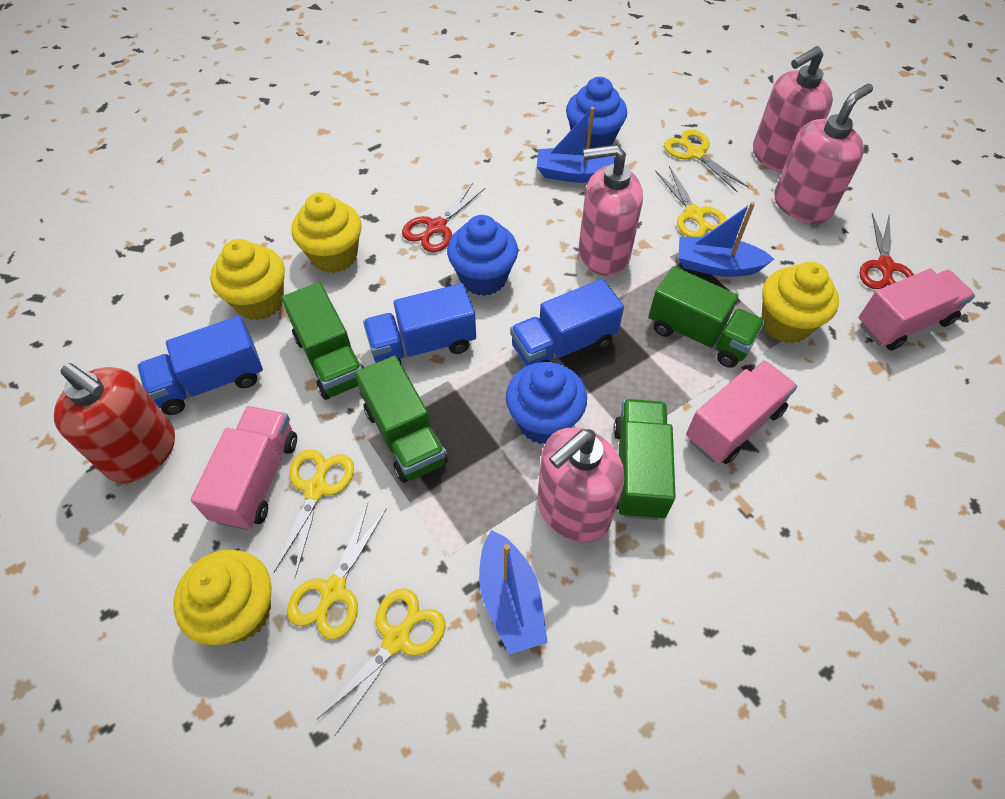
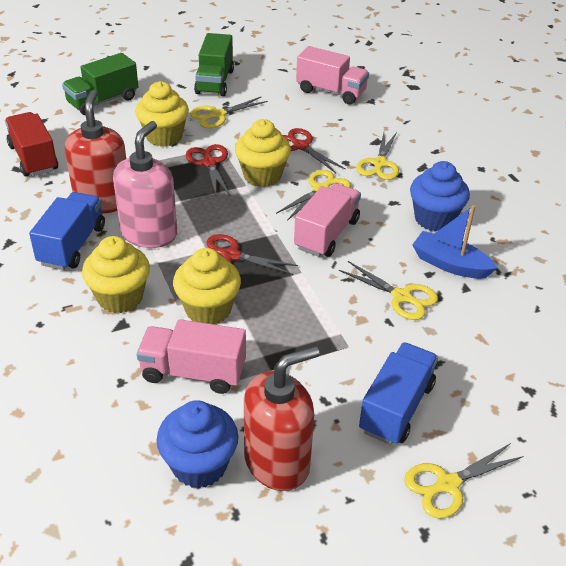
blue boat: 3 -> 1
blue cupcake: 3 -> 2
blue truck: 3 -> 2
green truck: 4 -> 2
pink soap dispenser: 4 -> 1
red scissors: 2 -> 3
red soap dispenser: 1 -> 2
red truck: 0 -> 1

